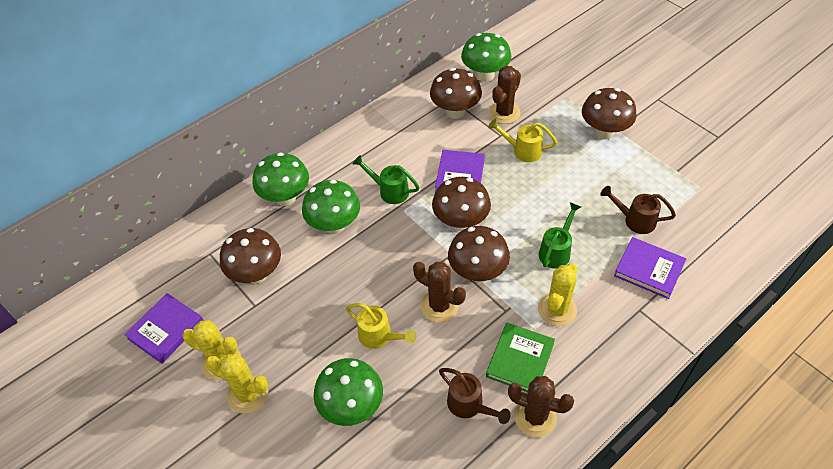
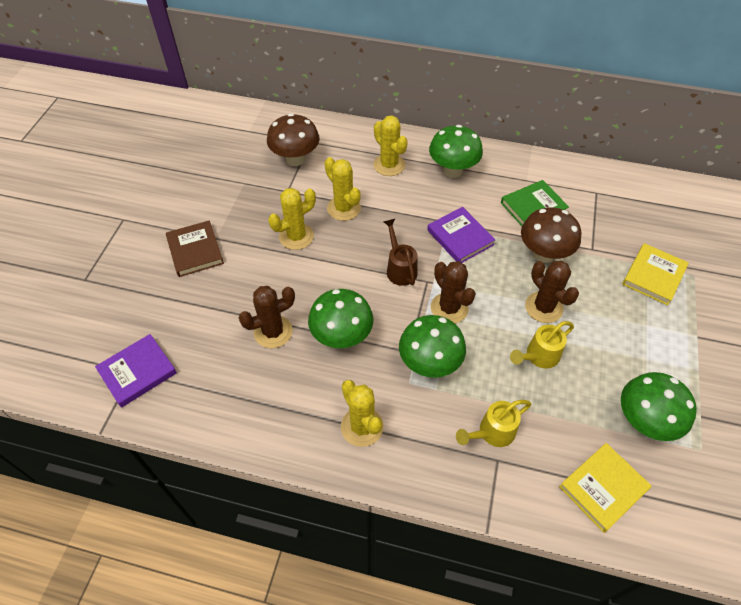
brown book: 0 -> 1
brown mushroom: 5 -> 2
brown watering can: 2 -> 1
green watering can: 2 -> 0
purple book: 3 -> 2
yellow book: 0 -> 2
yellow cactus: 3 -> 4

